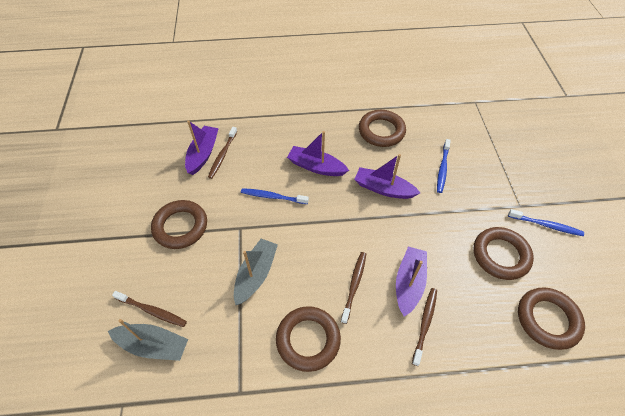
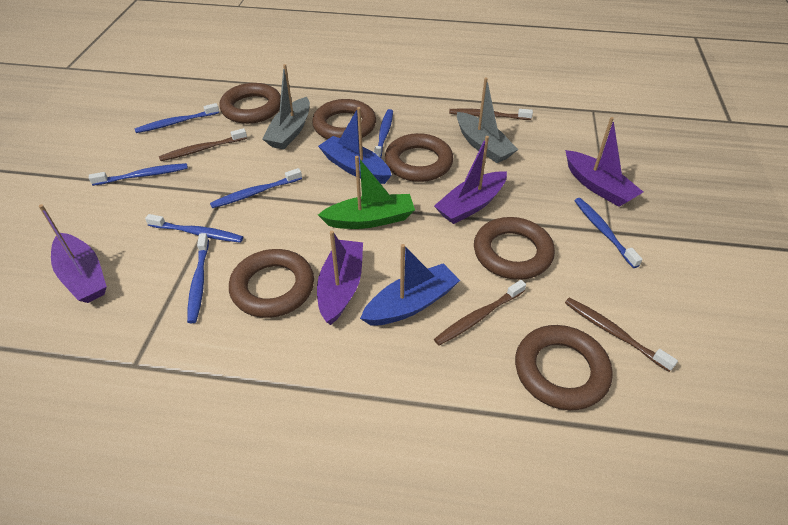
blue boat: 0 -> 2
blue toothbrush: 3 -> 7
brown ring: 5 -> 6
green boat: 0 -> 1

